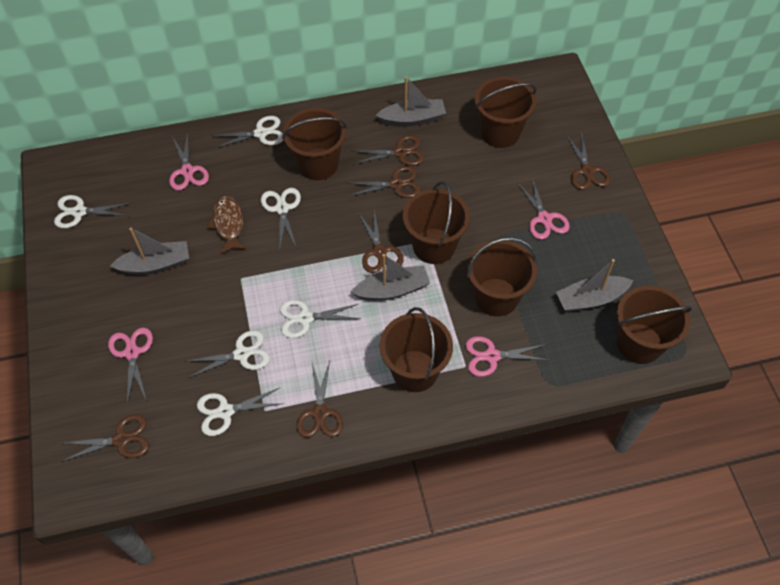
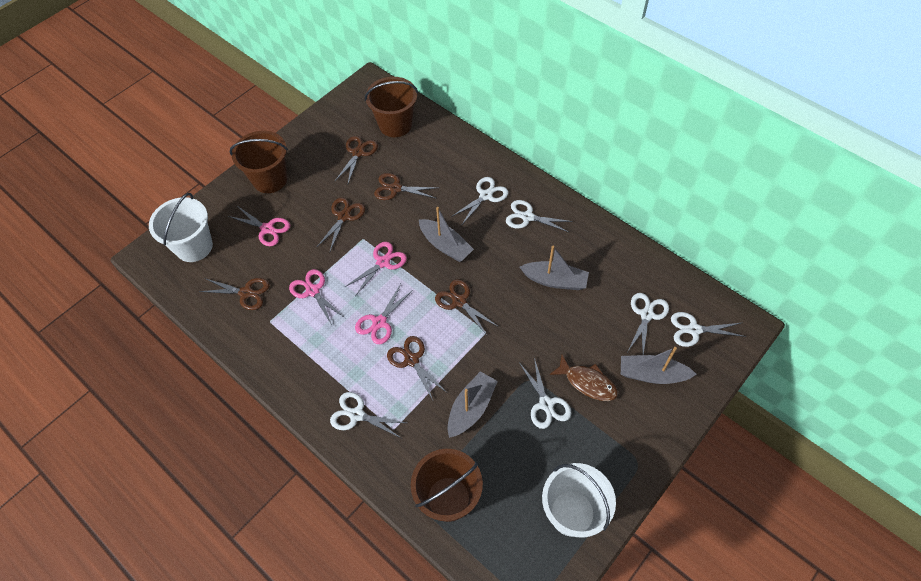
brown bucket: 6 -> 3
white bucket: 0 -> 2

